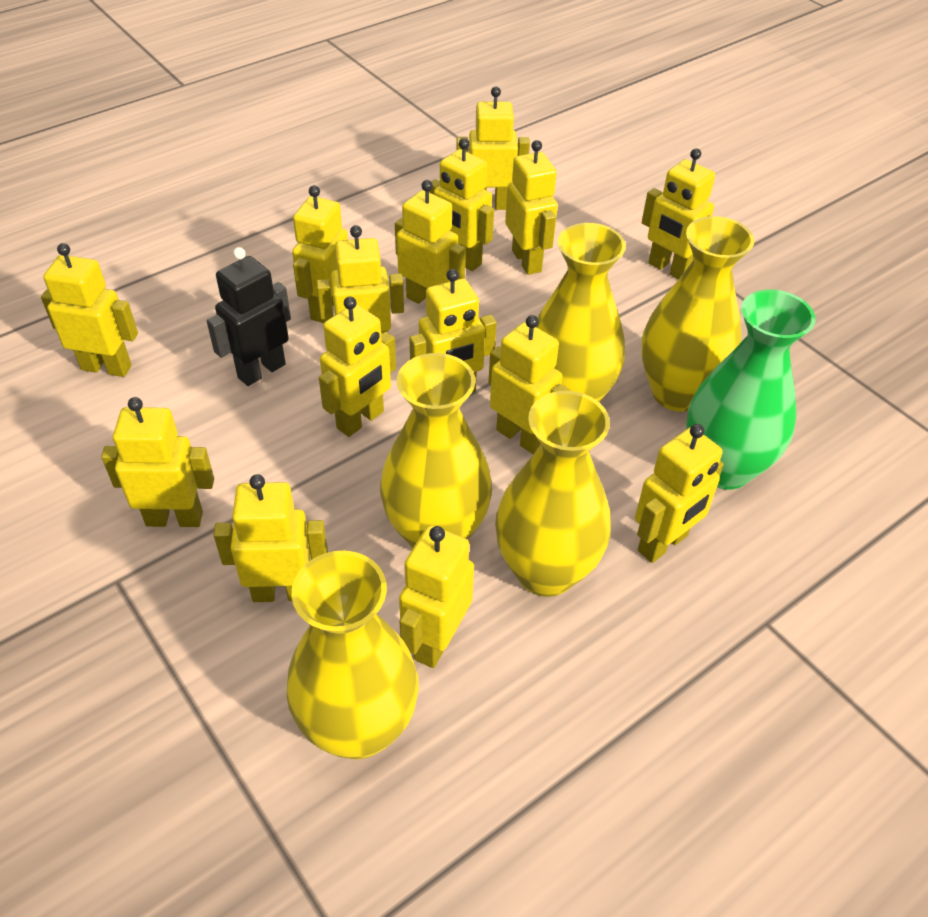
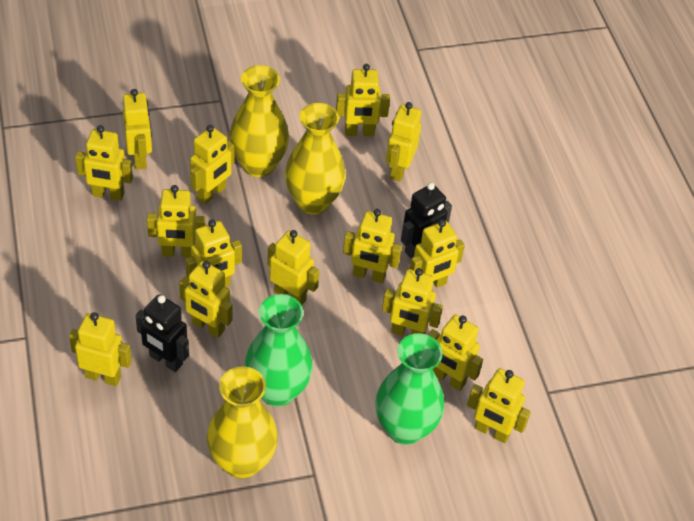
black robot: 1 -> 2
green vase: 1 -> 2
yellow vase: 5 -> 3

